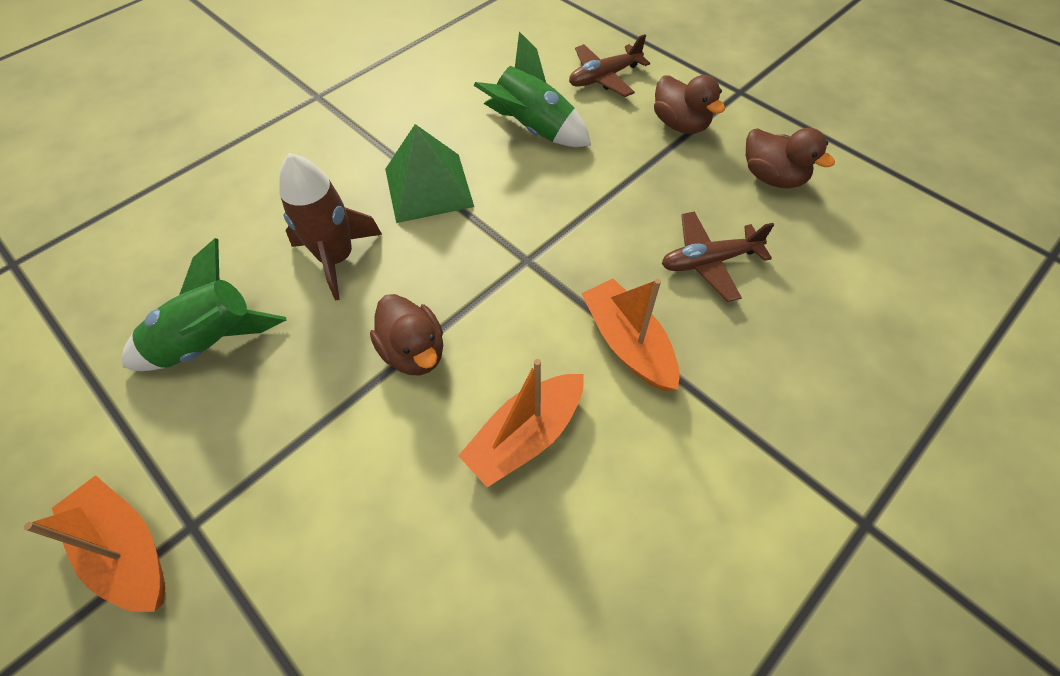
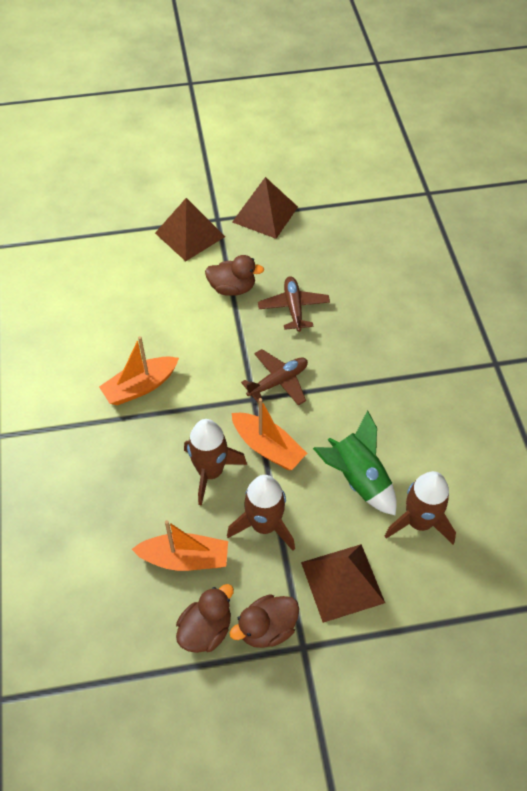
brown pyramid: 0 -> 3
brown rocket: 1 -> 3
green pyramid: 1 -> 0
green rocket: 2 -> 1

